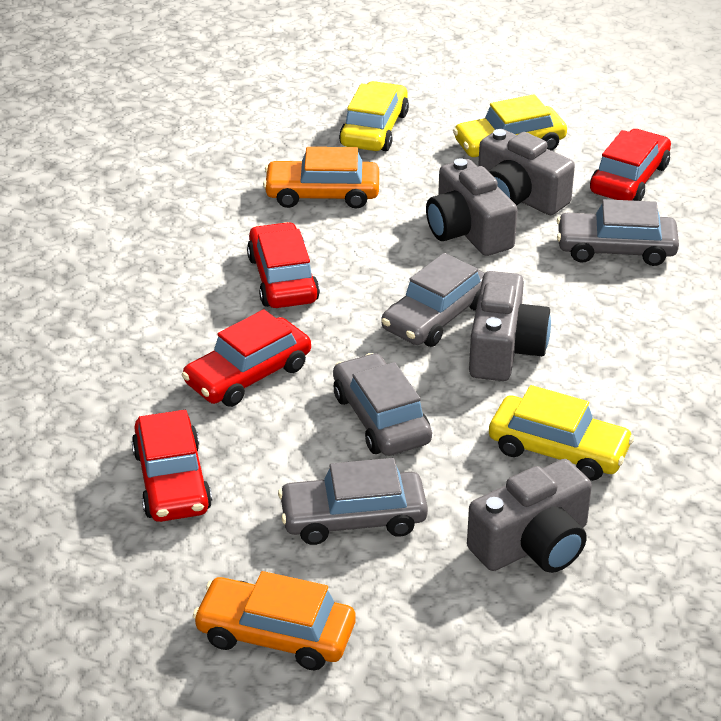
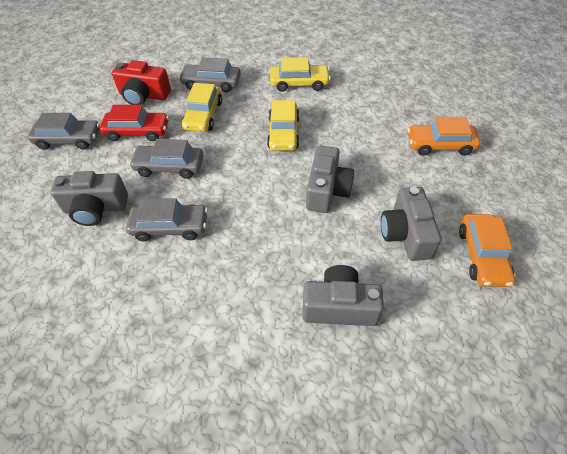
red camera: 0 -> 1
red car: 4 -> 1

